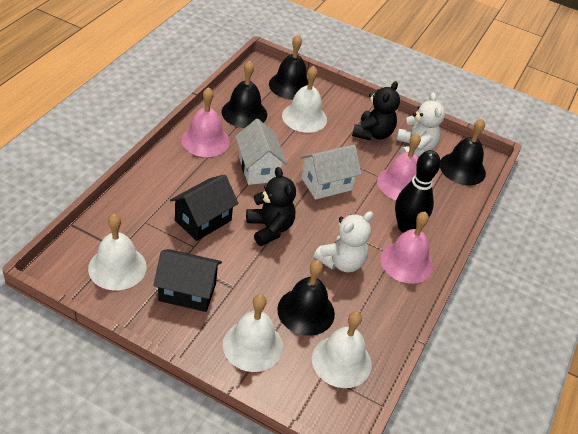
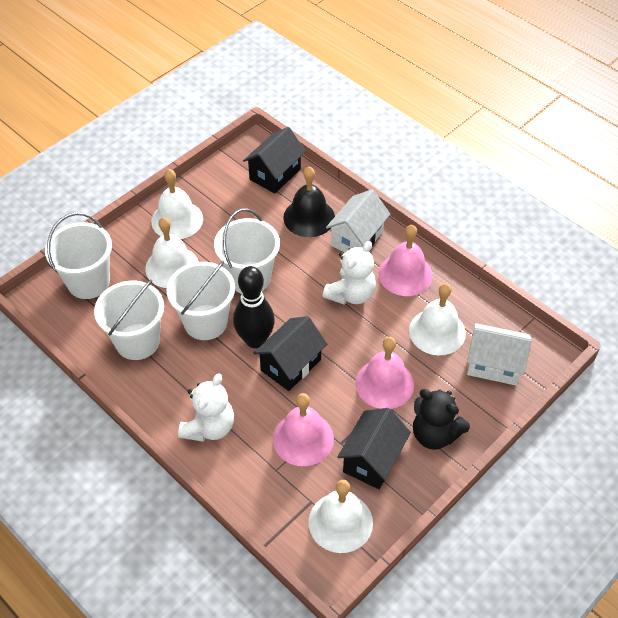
black bell: 4 -> 1
black house: 2 -> 3
black teddy bear: 2 -> 1
white bucket: 0 -> 4

